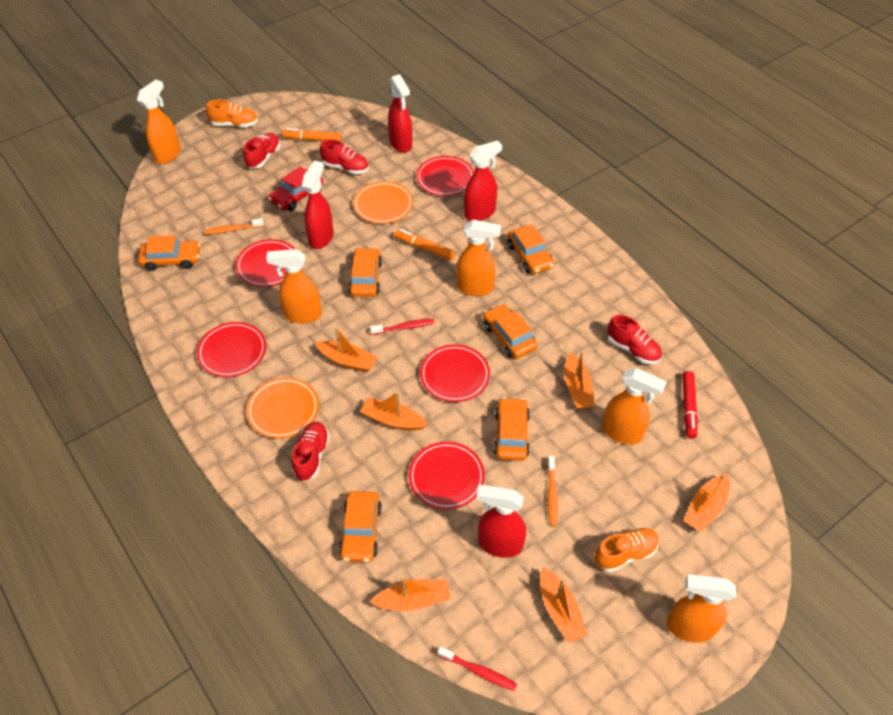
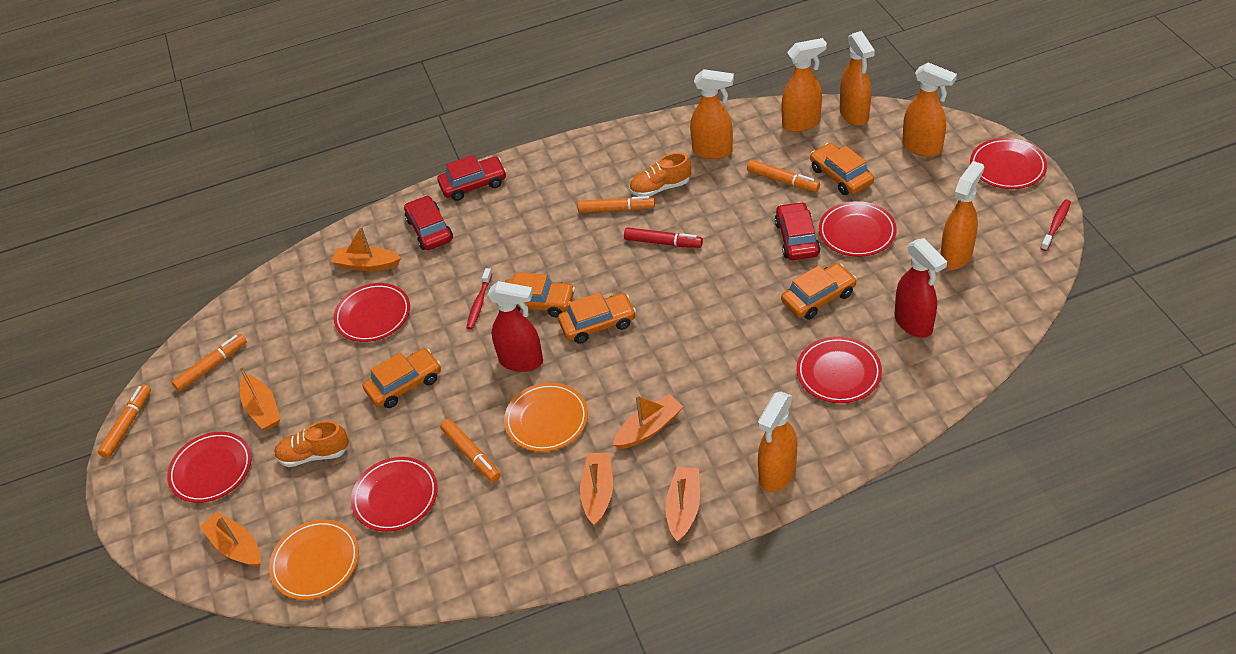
orange car: 6 -> 5
orange marker: 2 -> 5
orange spray bottle: 5 -> 6
orange toothbrush: 2 -> 0
red car: 1 -> 3
red plate: 5 -> 6
red shoe: 4 -> 0
red spray bottle: 4 -> 2

